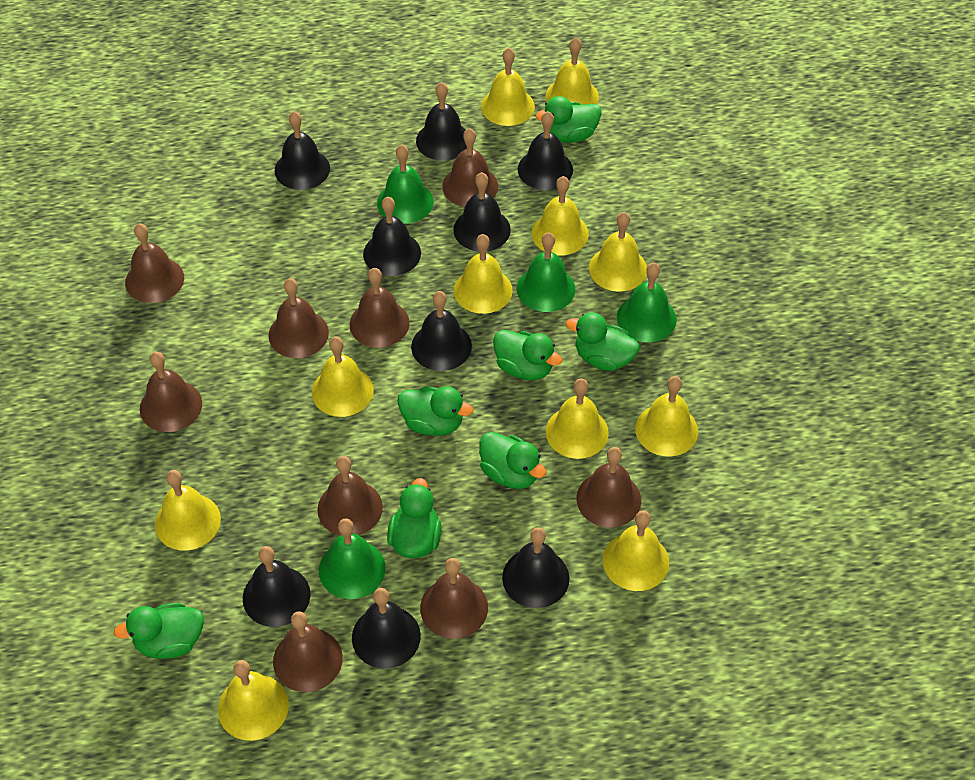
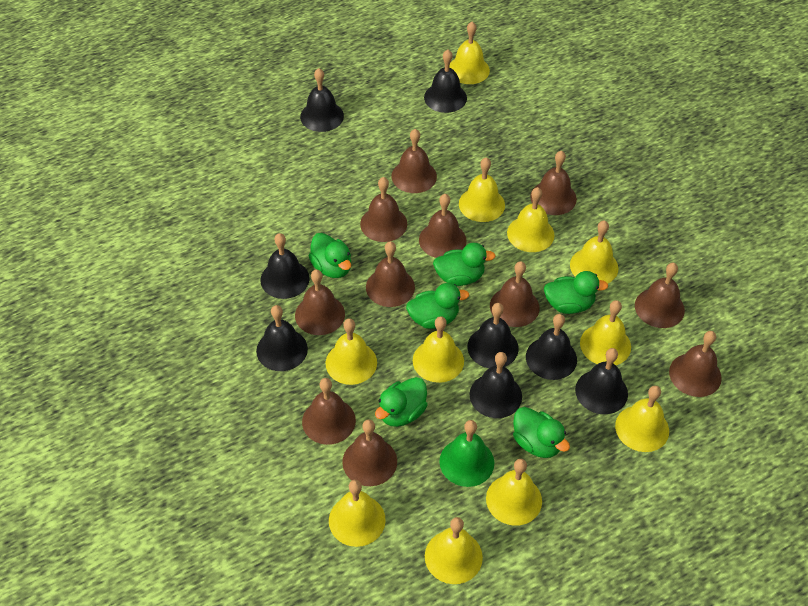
black bell: 9 -> 8
brown bell: 9 -> 11
green bell: 4 -> 1
green duck: 7 -> 6

